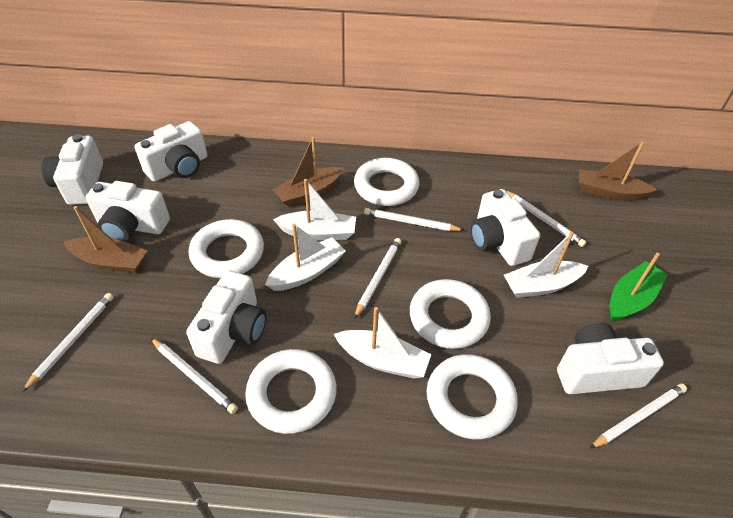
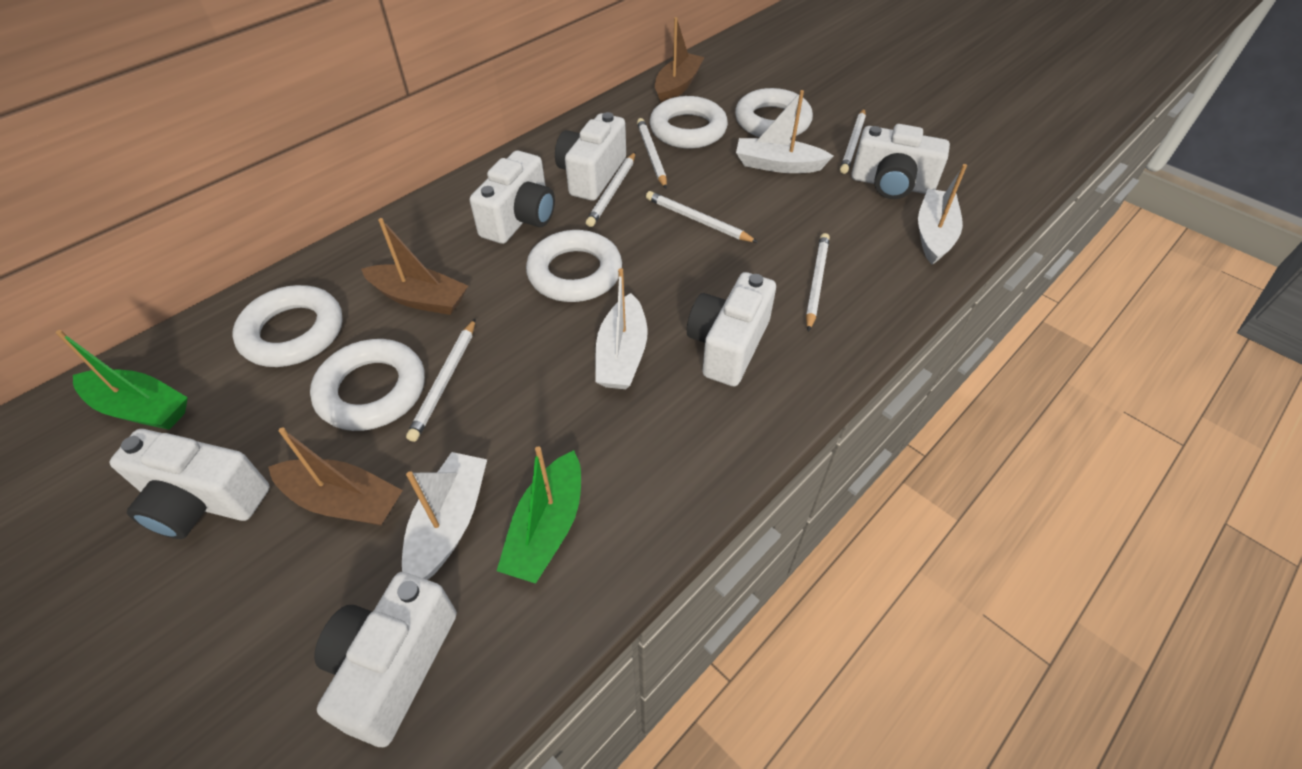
green boat: 1 -> 2

